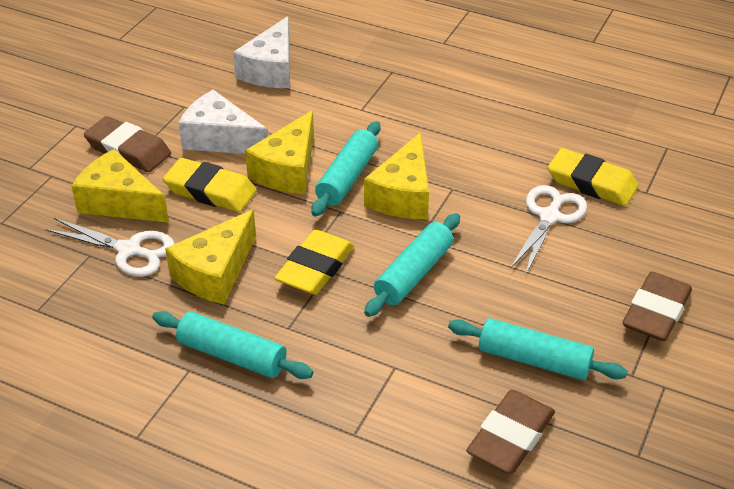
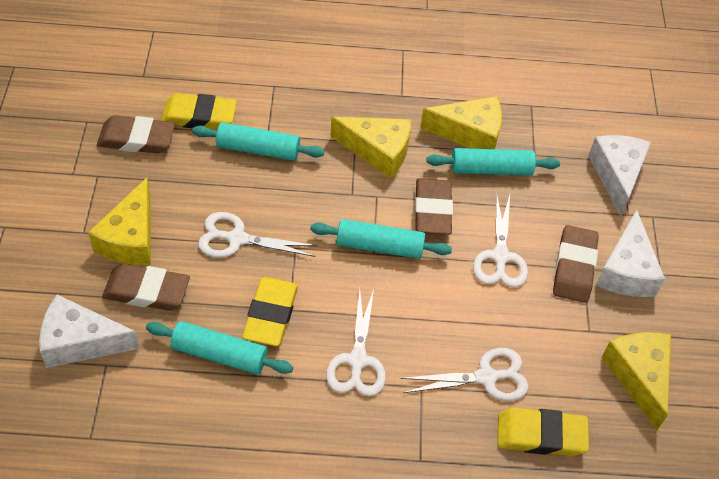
brown eraser: 3 -> 4
white cheese: 2 -> 3
white scissors: 2 -> 4

